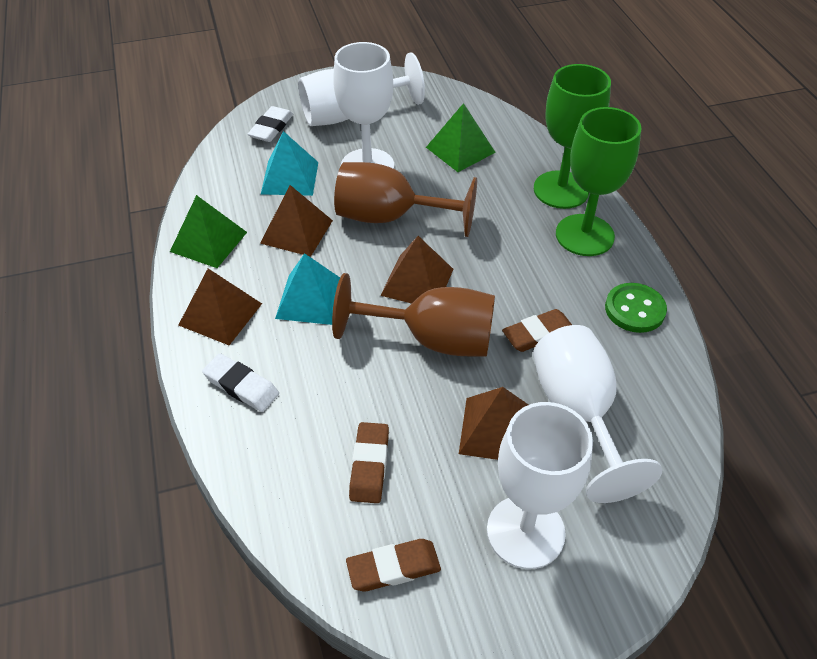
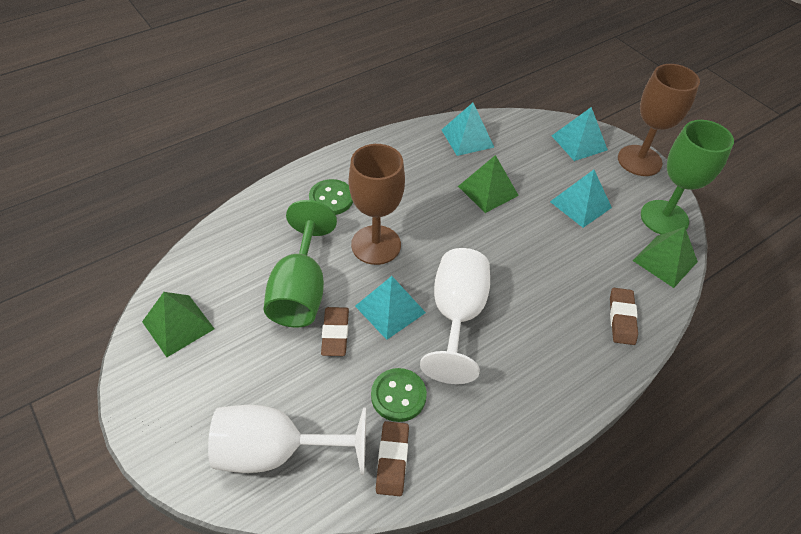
brown pyramid: 4 -> 0
green button: 1 -> 2
green pyramid: 2 -> 3
turquoise pyramid: 2 -> 4
white eraser: 2 -> 0
white goblet: 4 -> 2

